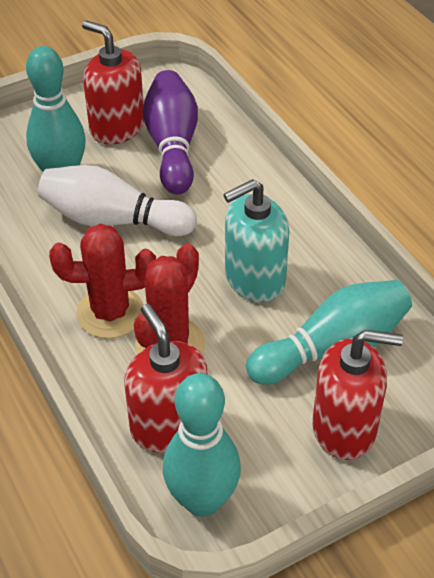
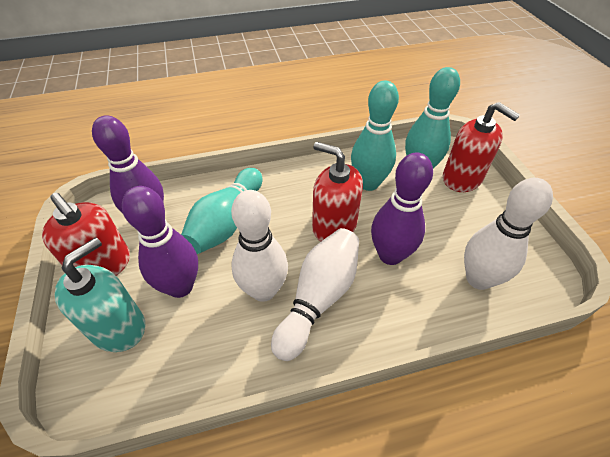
purple bowling pin: 1 -> 3
red cactus: 2 -> 0
white bowling pin: 1 -> 3

